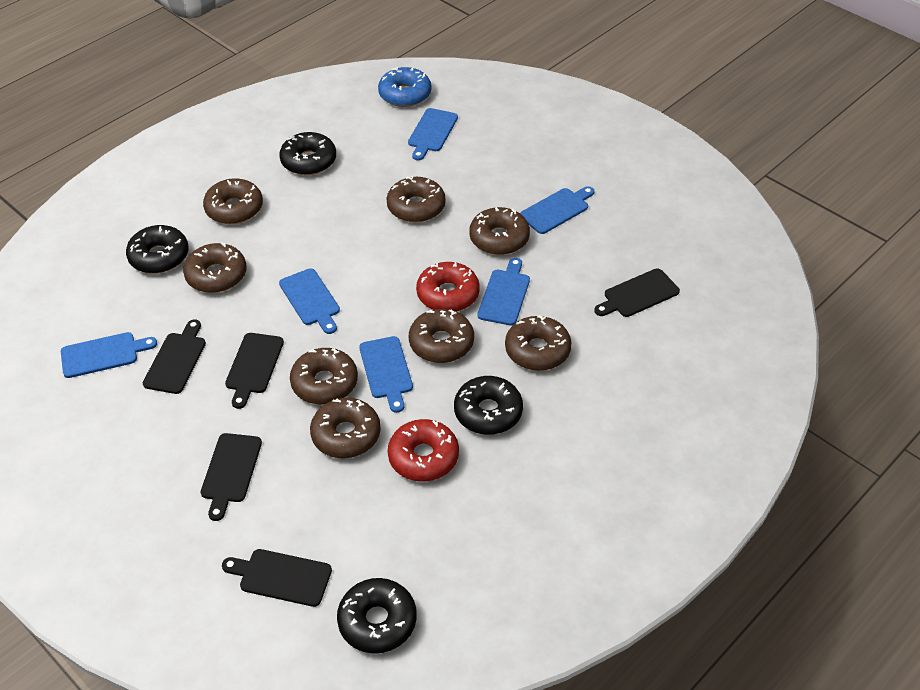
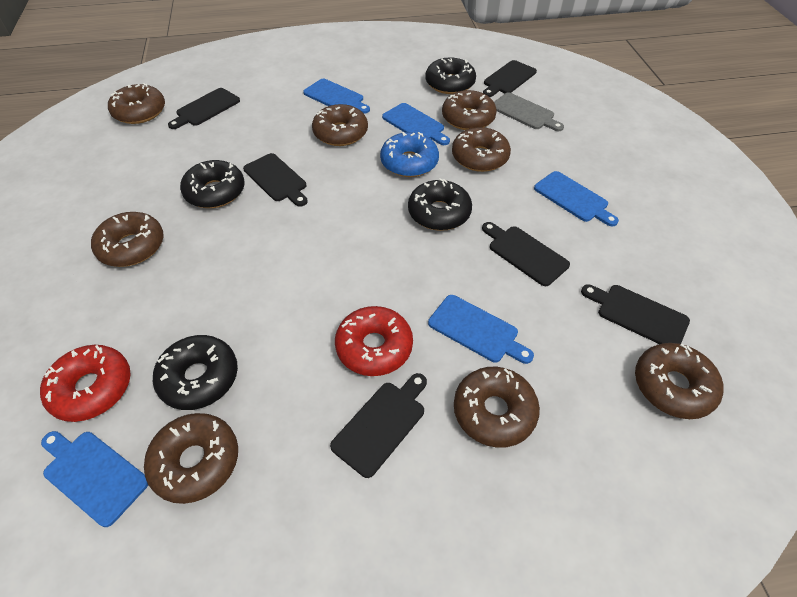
black cutting board: 5 -> 6
blue cutting board: 6 -> 5
grey cutting board: 0 -> 1

